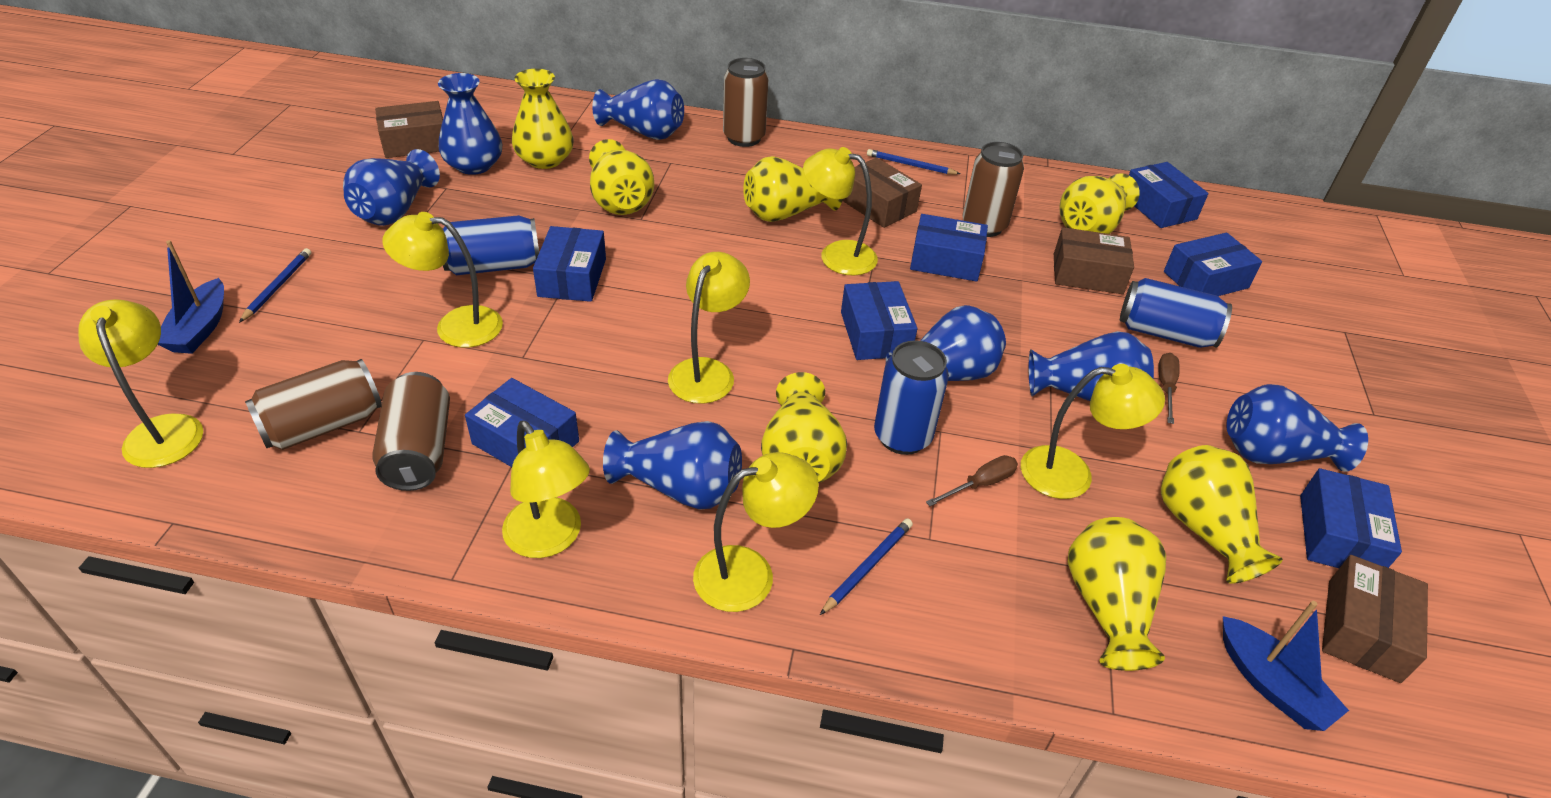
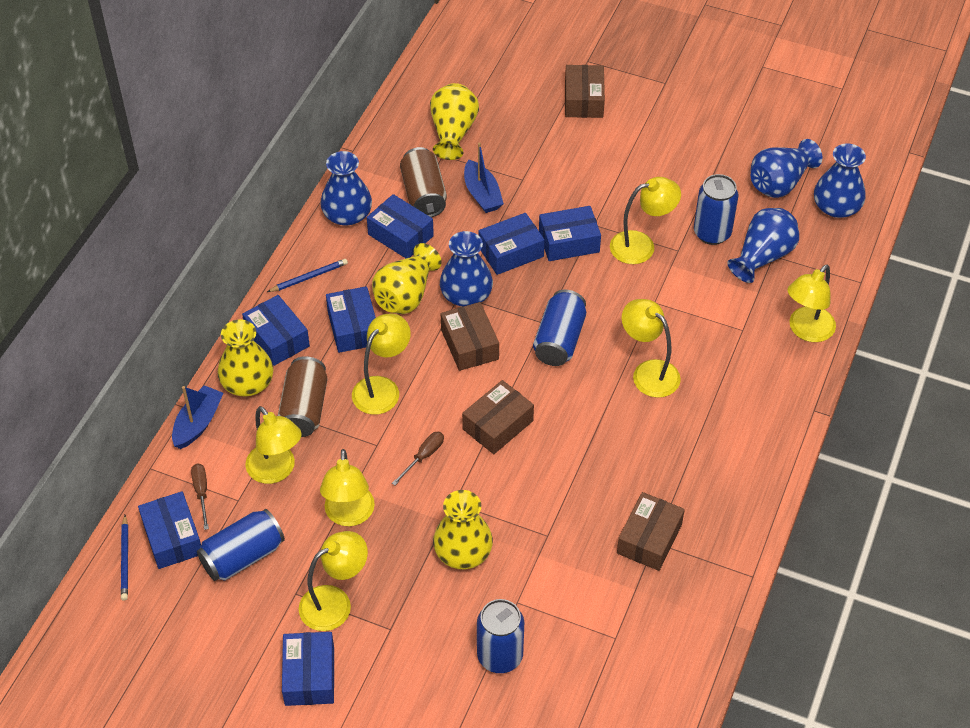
blue can: 3 -> 4
blue pencil: 3 -> 2
blue vase: 7 -> 5
brown can: 4 -> 2
yellow vase: 7 -> 4

